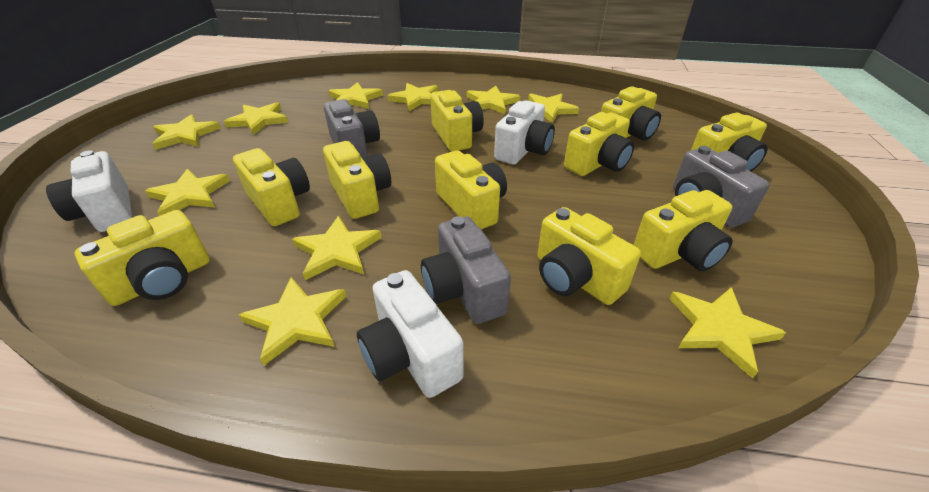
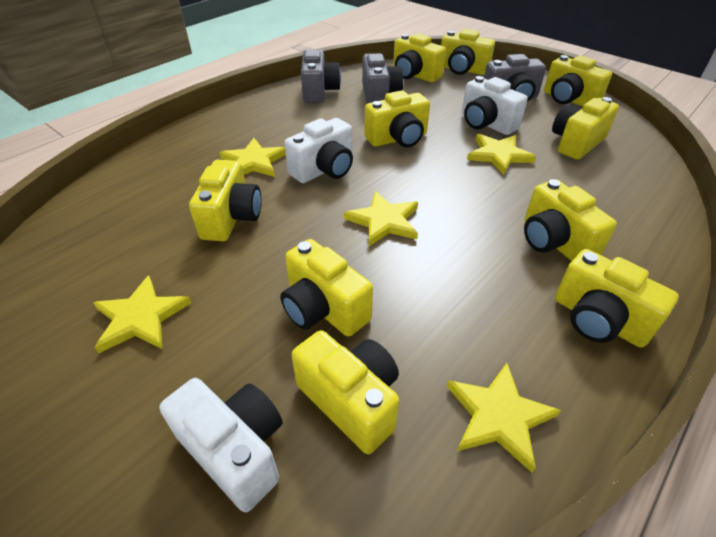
yellow star: 10 -> 5

